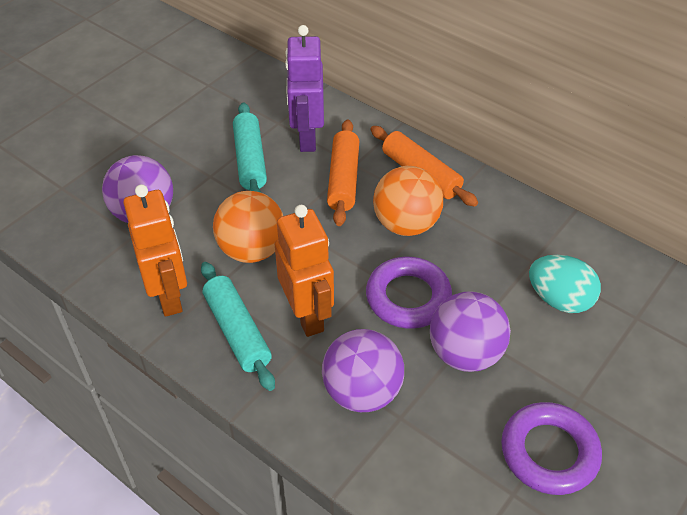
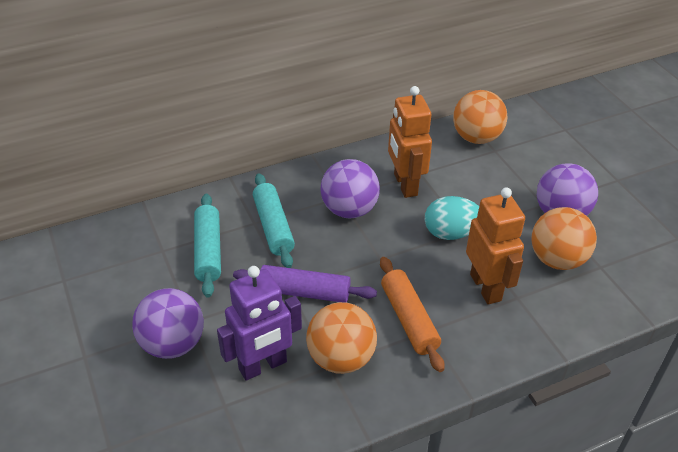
orange ball: 2 -> 3
orange rolling pin: 2 -> 1
purple ring: 2 -> 0
purple rolling pin: 0 -> 1

